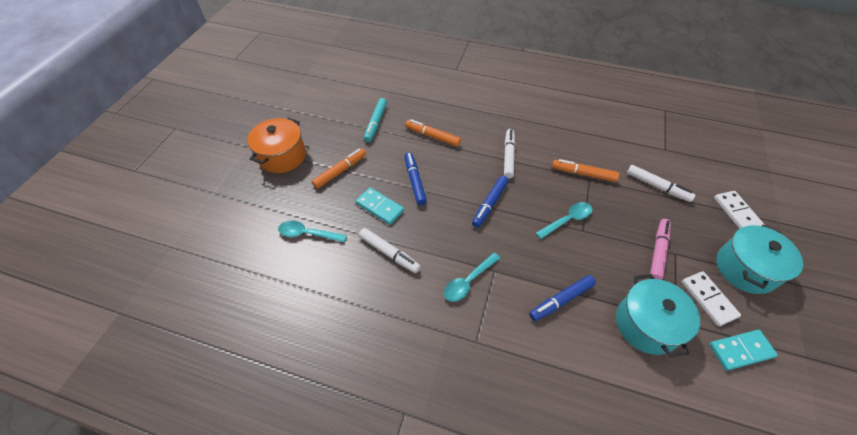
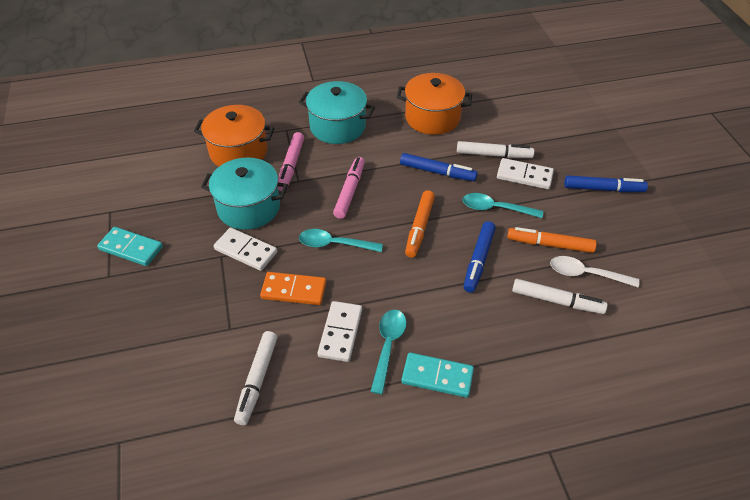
orange domino: 0 -> 1
orange marker: 3 -> 2
orange pot: 1 -> 2
pink marker: 1 -> 2
turquoise marker: 1 -> 0
white domino: 2 -> 3
white spoon: 0 -> 1

